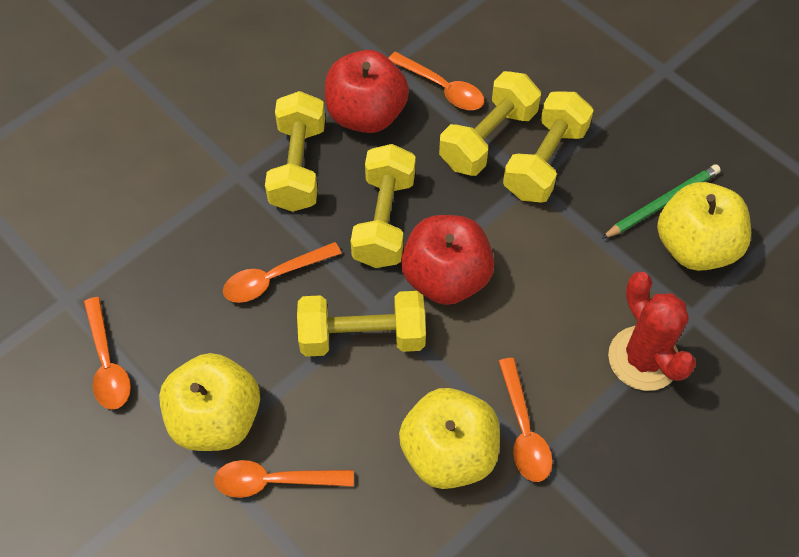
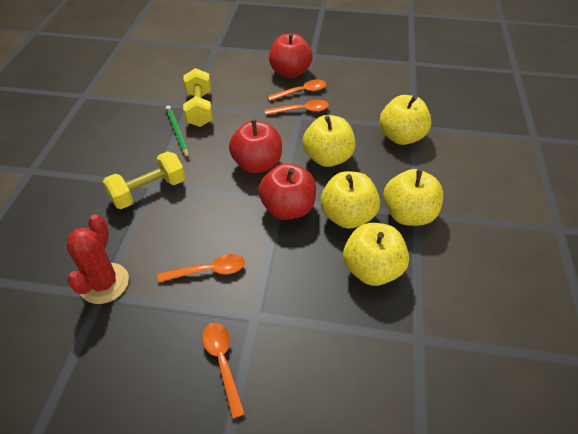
orange spoon: 5 -> 4
red apple: 2 -> 3
yellow apple: 3 -> 5
yellow dumbbell: 5 -> 2

